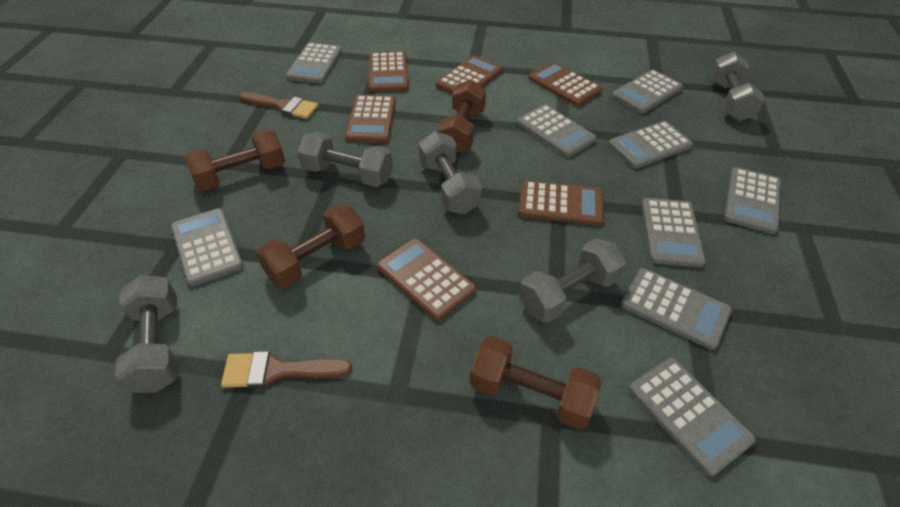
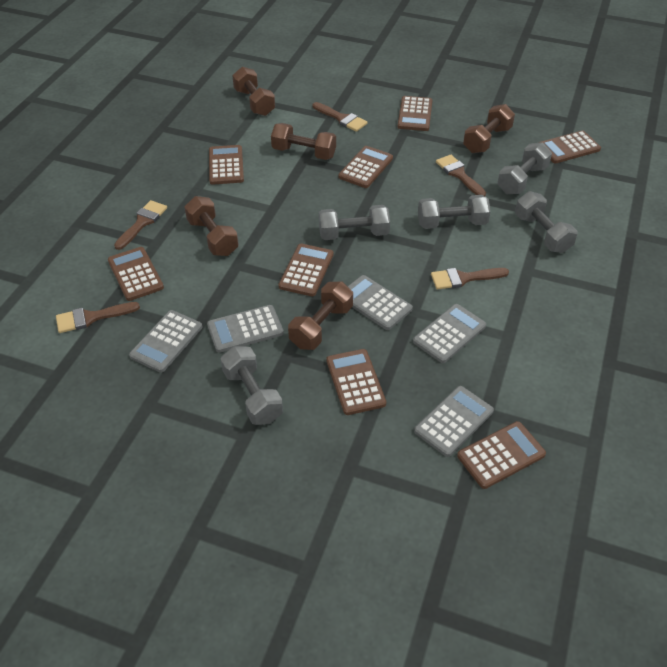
brown brush: 2 -> 5
brown calculator: 6 -> 8
brown dumbbell: 4 -> 5
grey calculator: 9 -> 5

